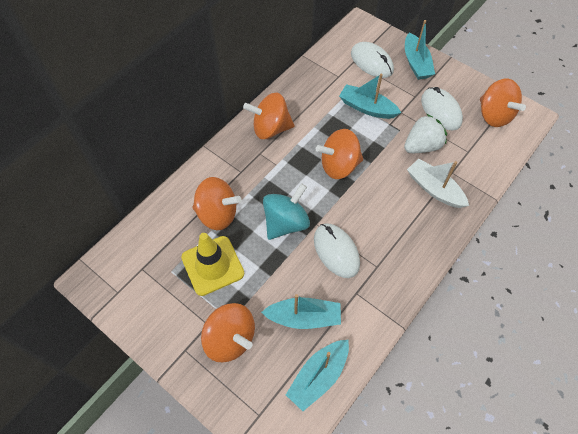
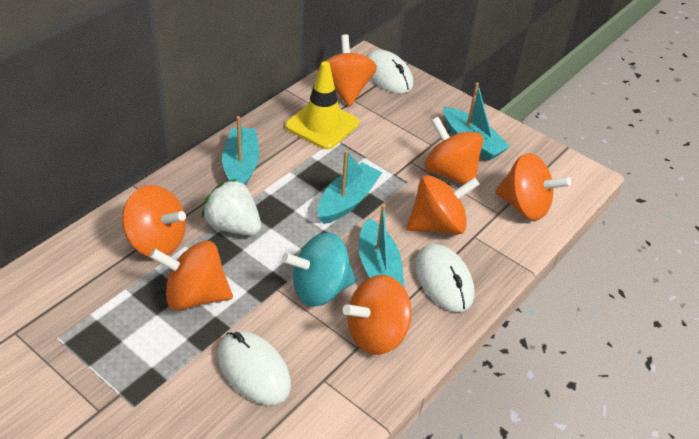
orange spinning top: 5 -> 7
white boat: 1 -> 0

